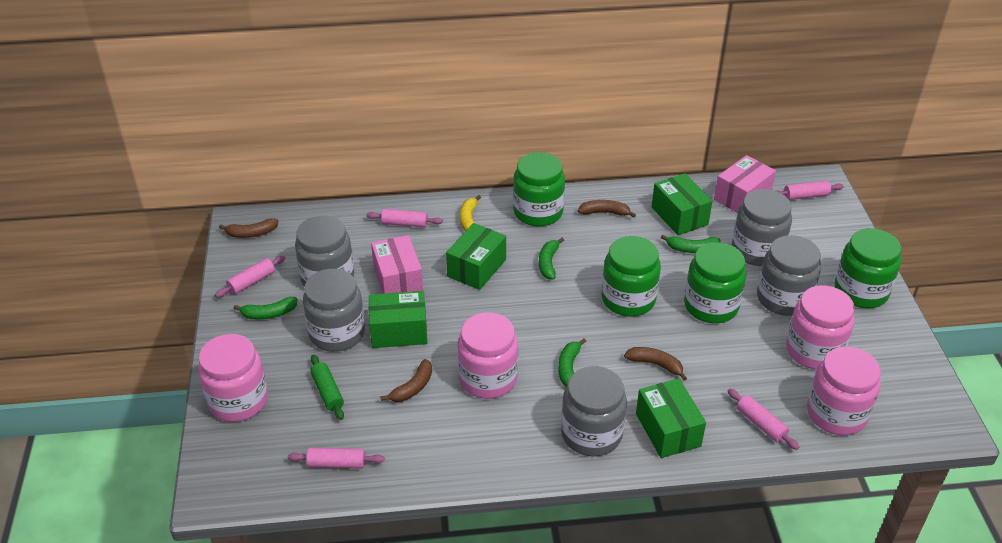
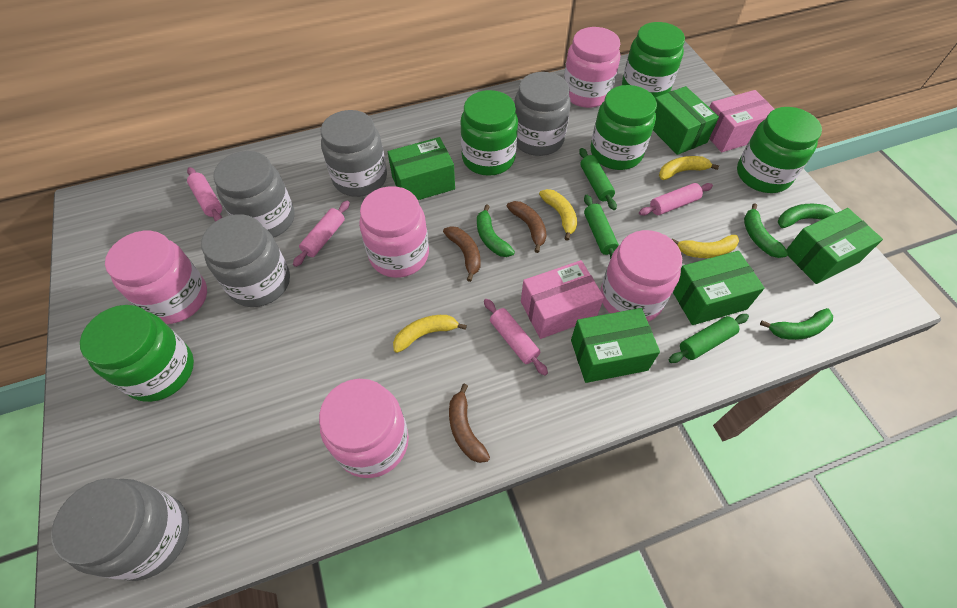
brown banana: 4 -> 3
green box: 4 -> 5
green jar: 4 -> 5
green rolling pin: 1 -> 3
pink jar: 4 -> 5
pink rolling pin: 5 -> 4
yellow banana: 1 -> 4

